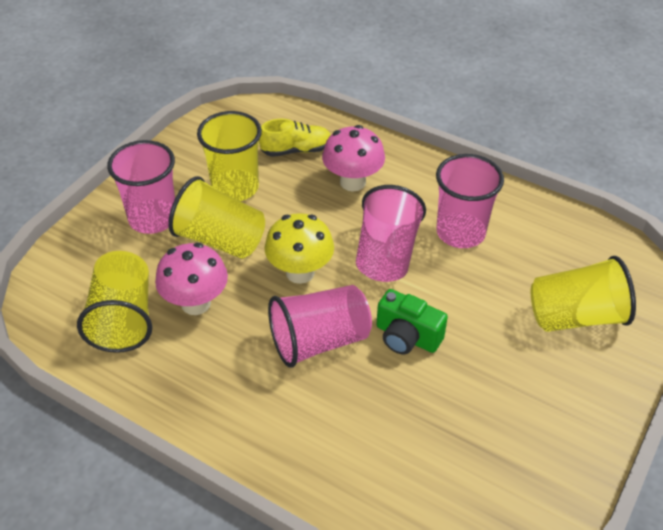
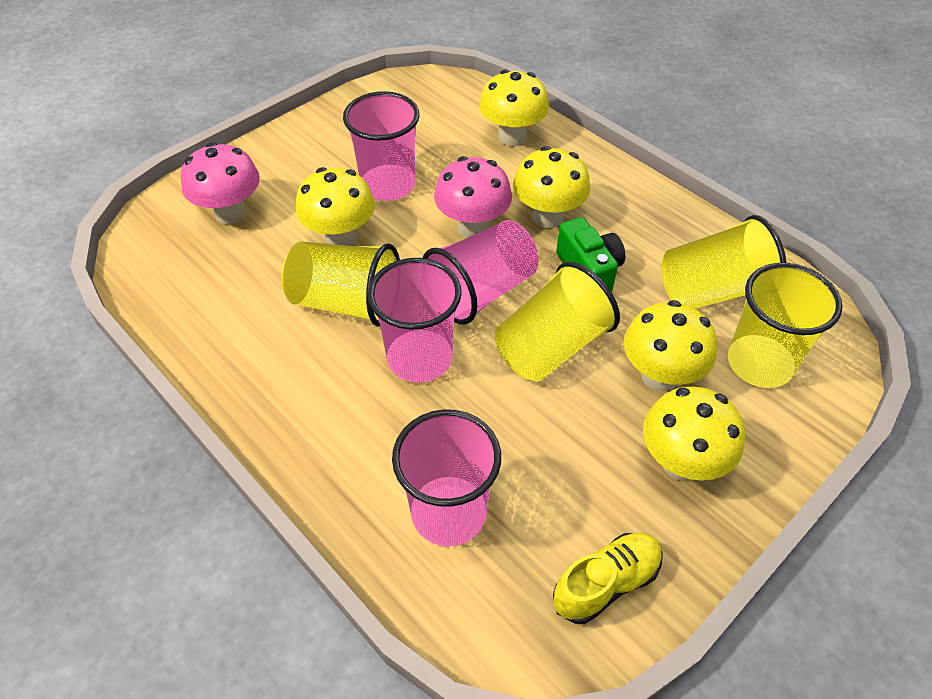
yellow mushroom: 1 -> 5

